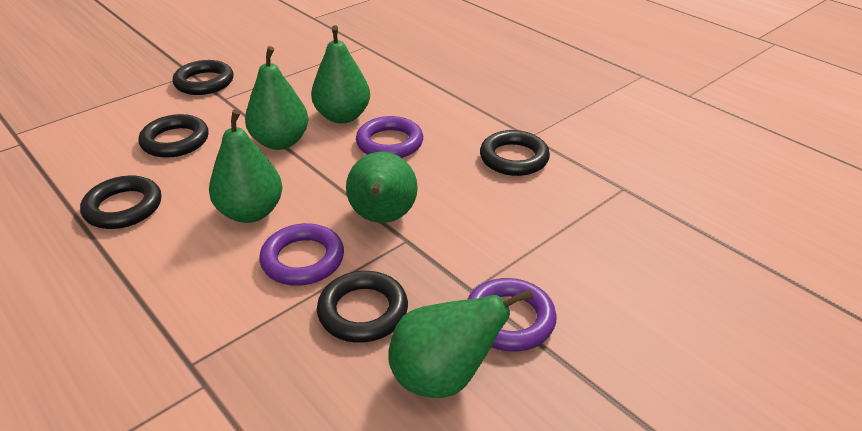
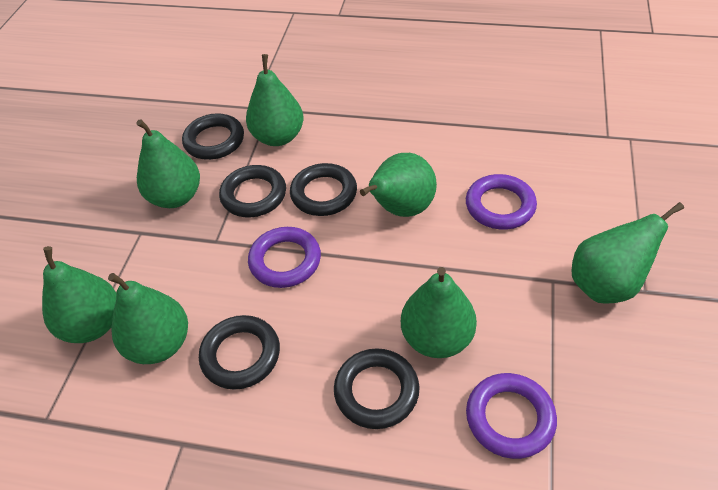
green pear: 5 -> 7

